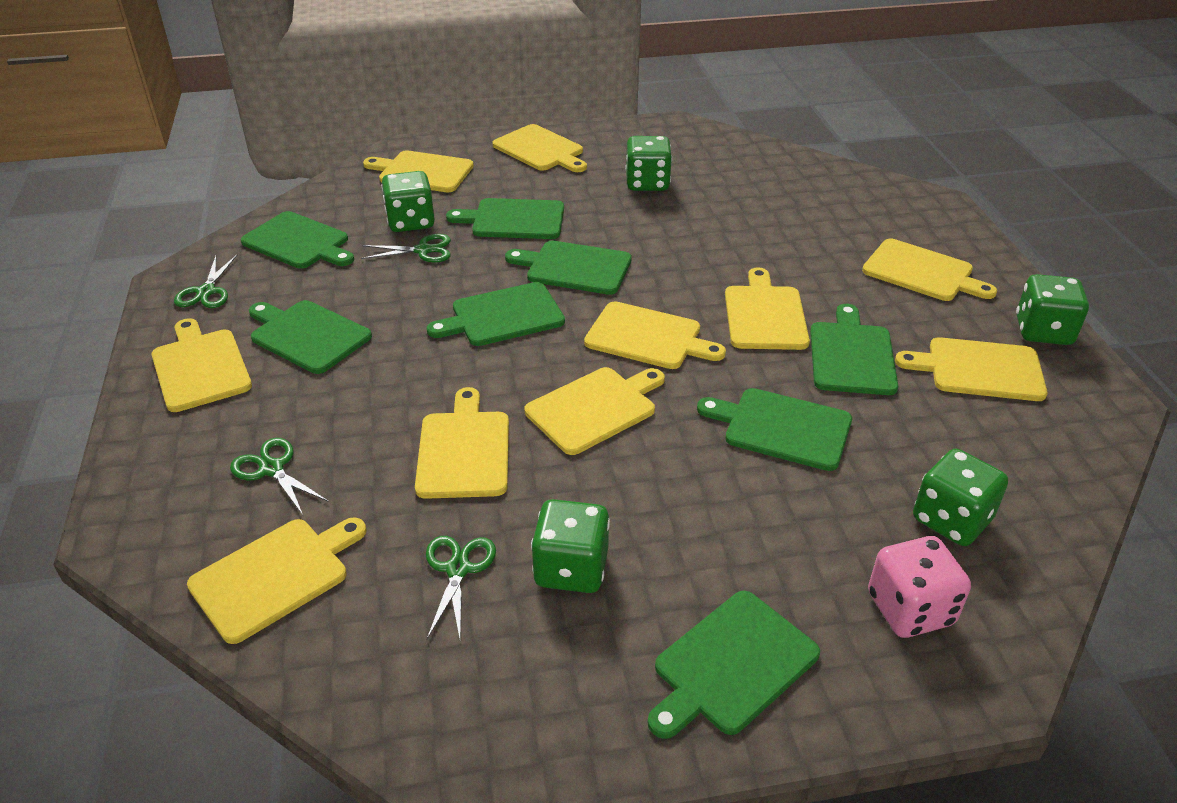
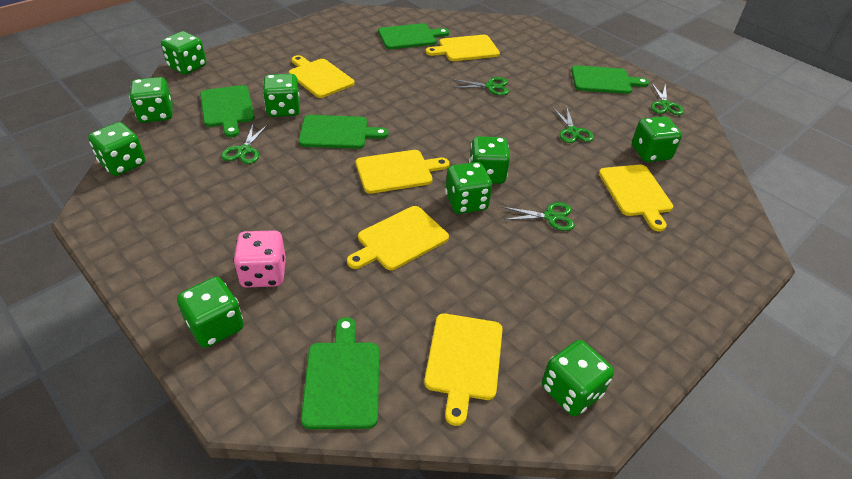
green cutting board: 8 -> 5
green dice: 5 -> 9
green scissors: 4 -> 5
yellow cutting board: 10 -> 6

